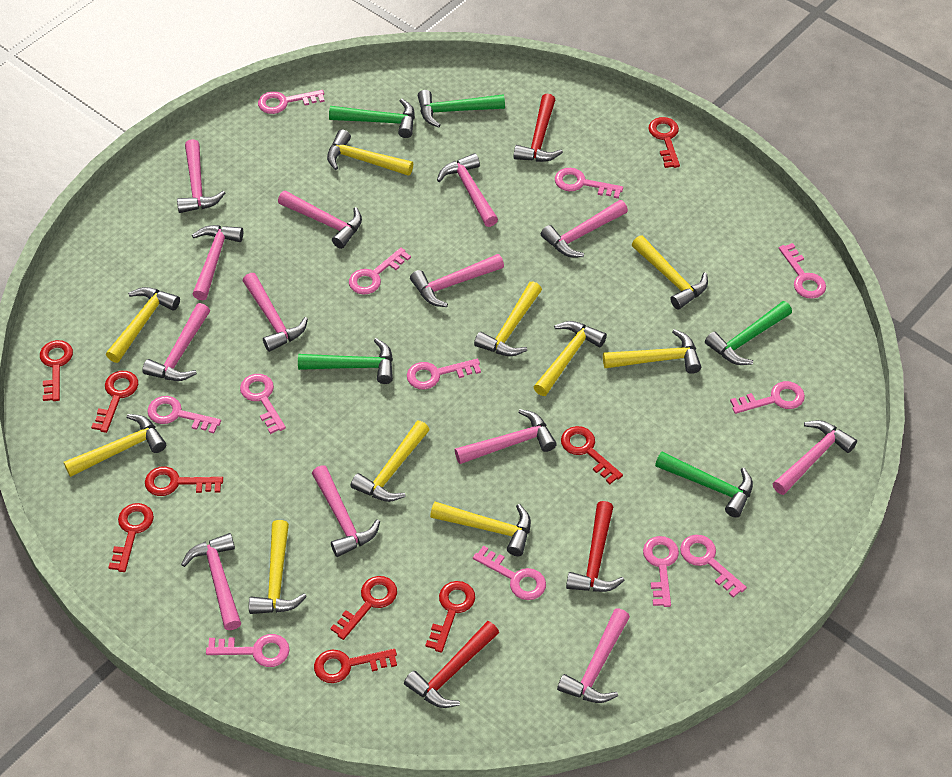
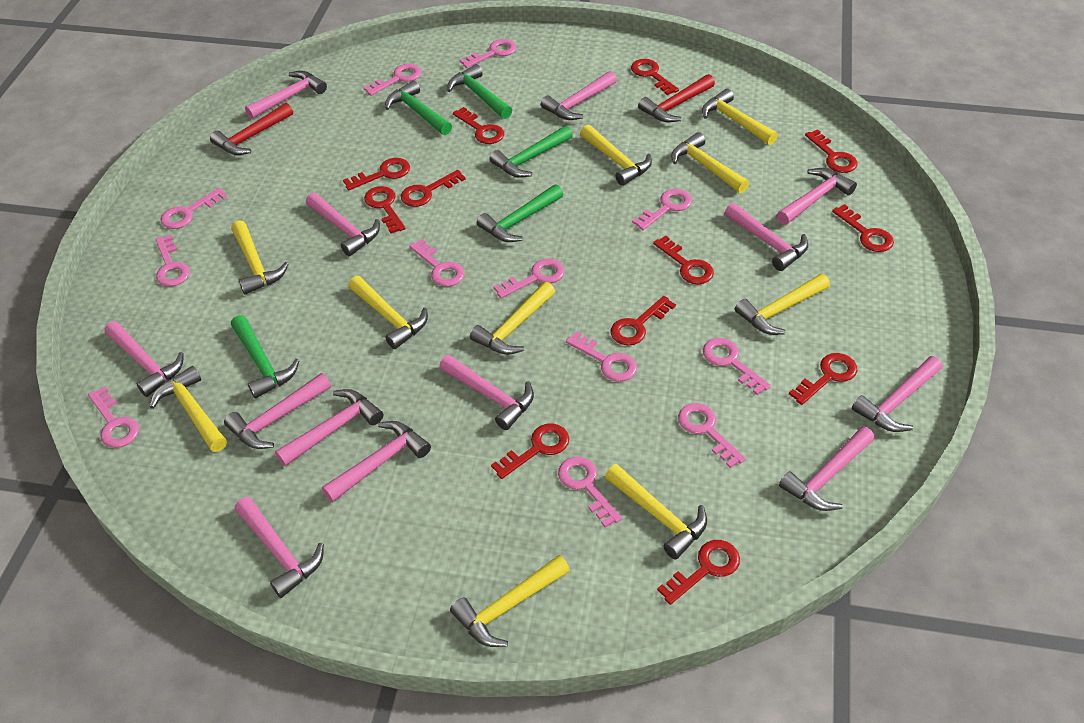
red hammer: 3 -> 2
red key: 9 -> 12

